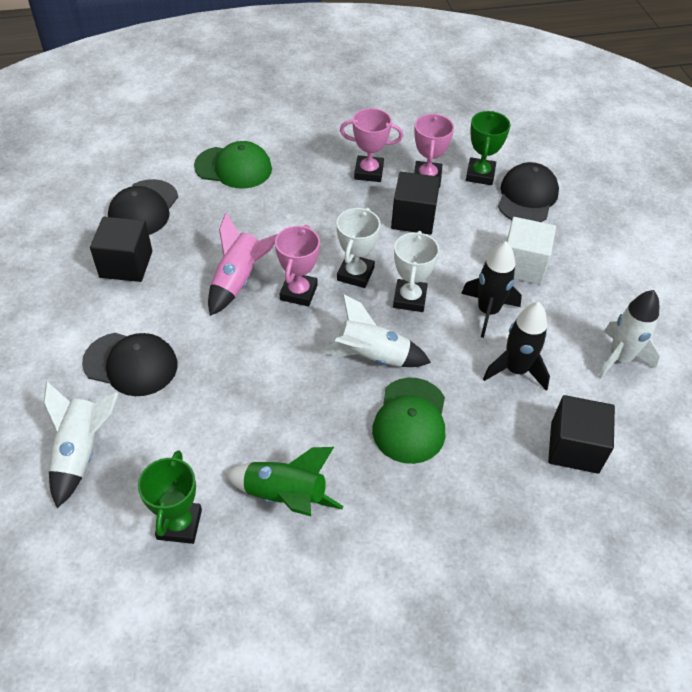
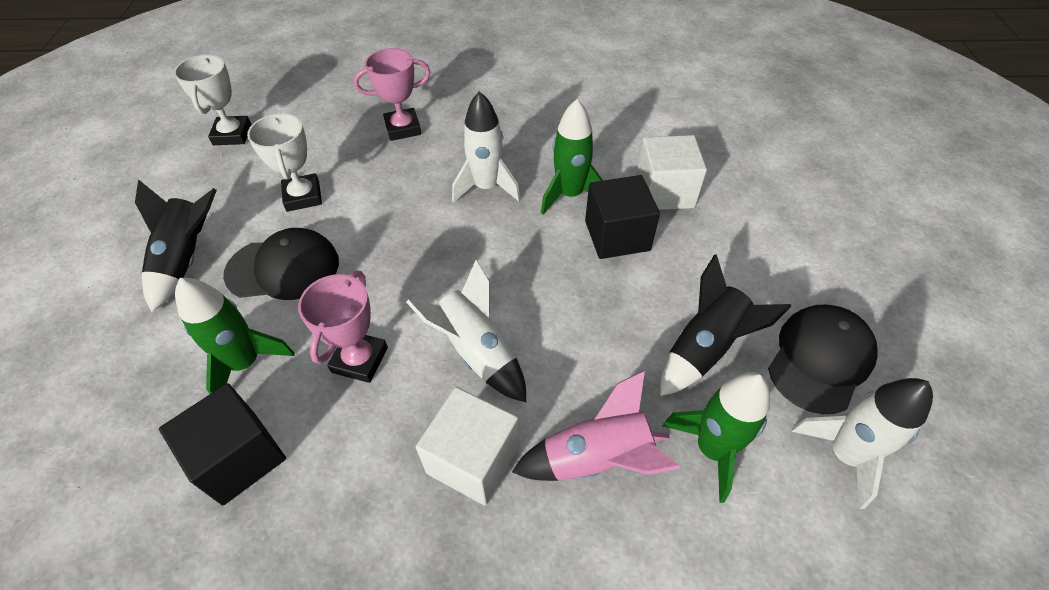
black cap: 3 -> 2
black cube: 3 -> 2
green cap: 2 -> 0
green rocket: 1 -> 3
green trophy: 2 -> 0
pink trophy: 3 -> 2
white cube: 1 -> 2

